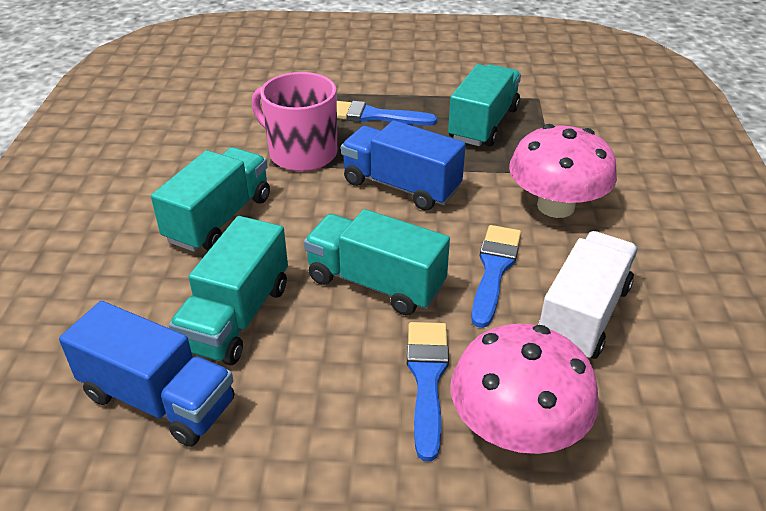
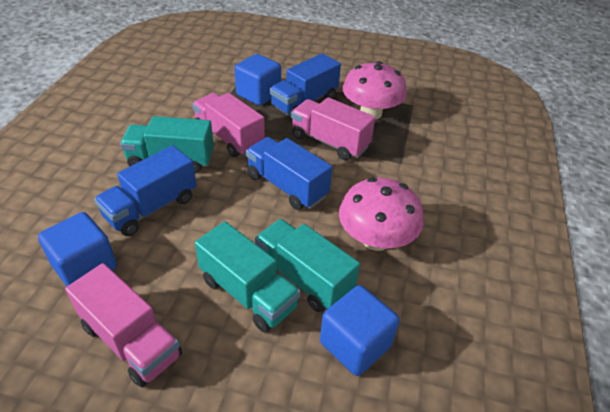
blue brush: 3 -> 0
blue cube: 0 -> 3
blue truck: 2 -> 3
pink mug: 1 -> 0
pink truck: 0 -> 3
turquoise truck: 4 -> 3
white truck: 1 -> 0

